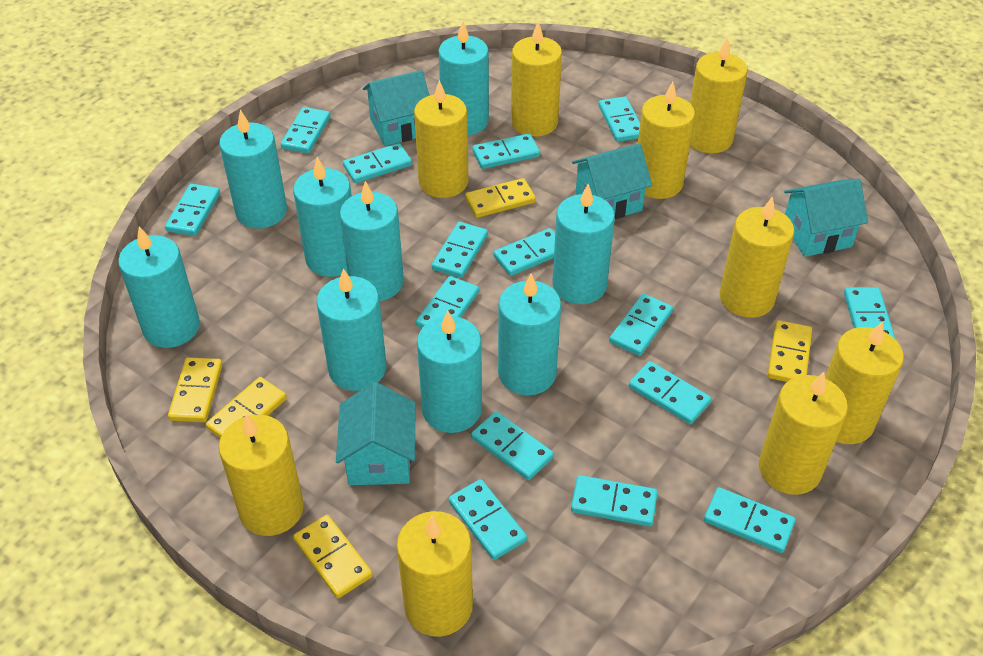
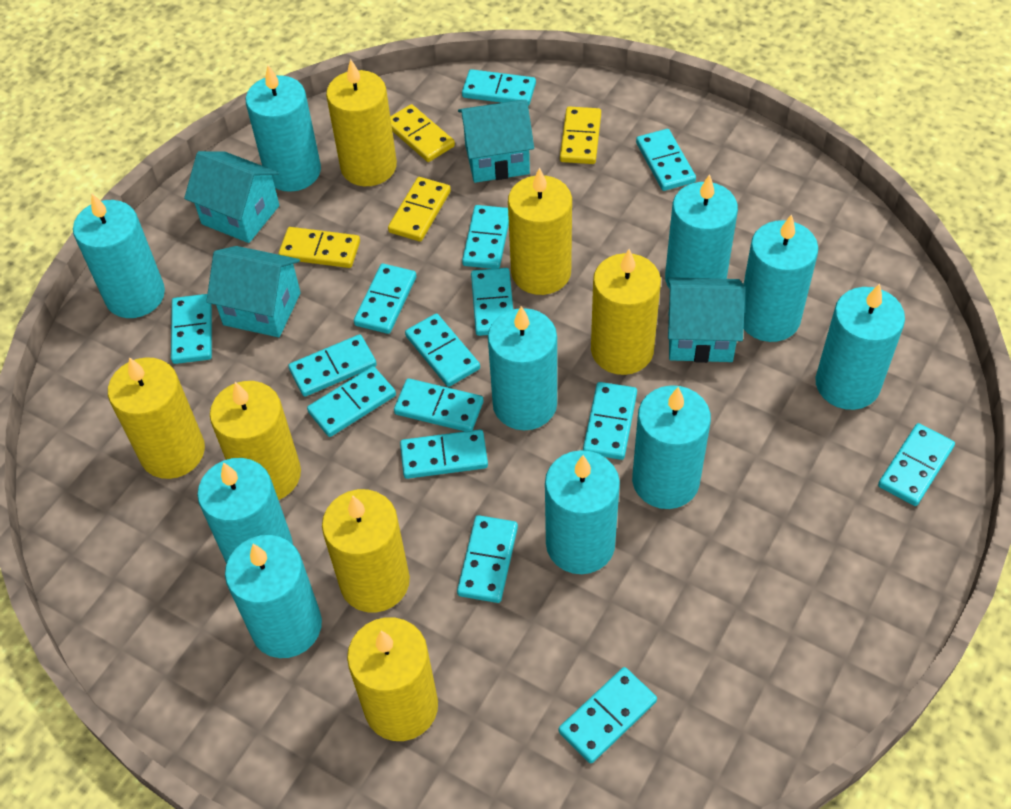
turquoise candle: 9 -> 10
yellow candle: 9 -> 7
yellow domino: 5 -> 4

